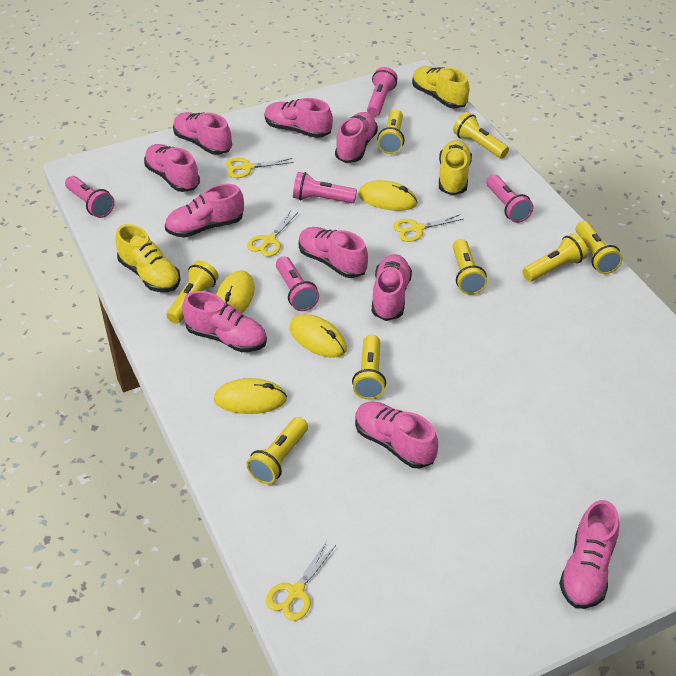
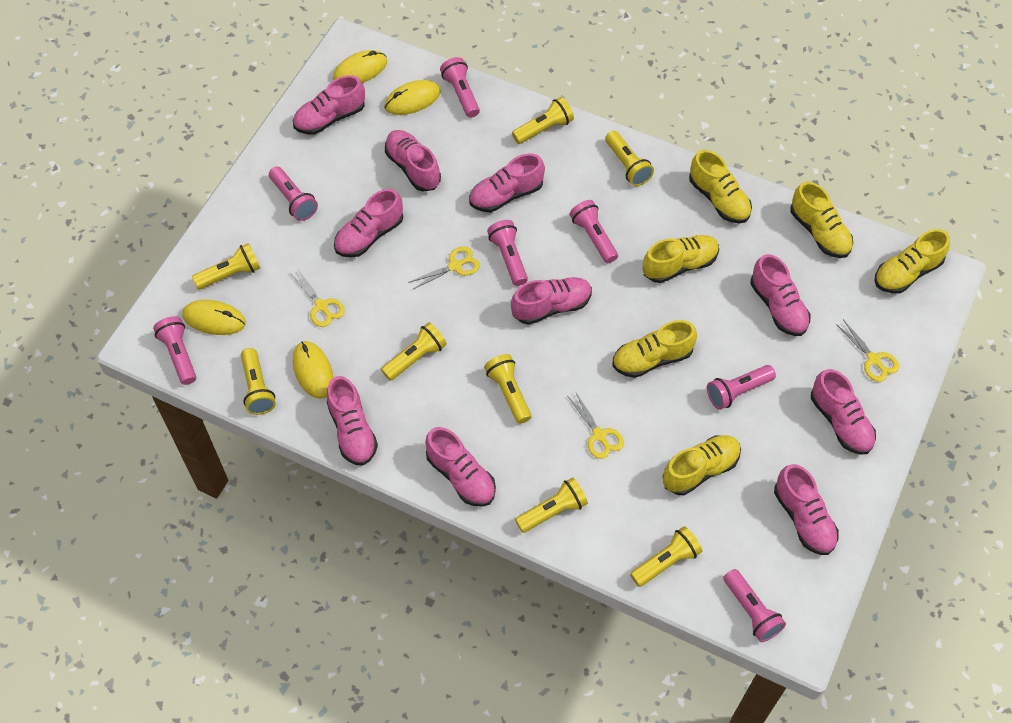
pink flashlight: 5 -> 7
yellow shoe: 3 -> 6

